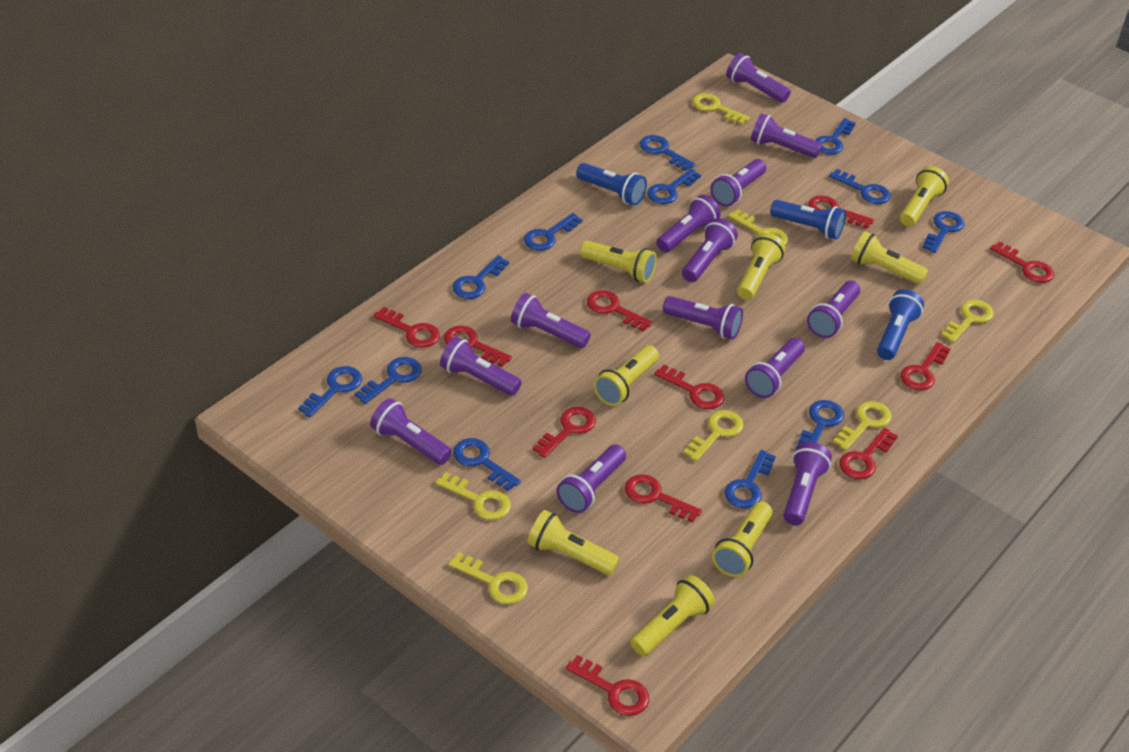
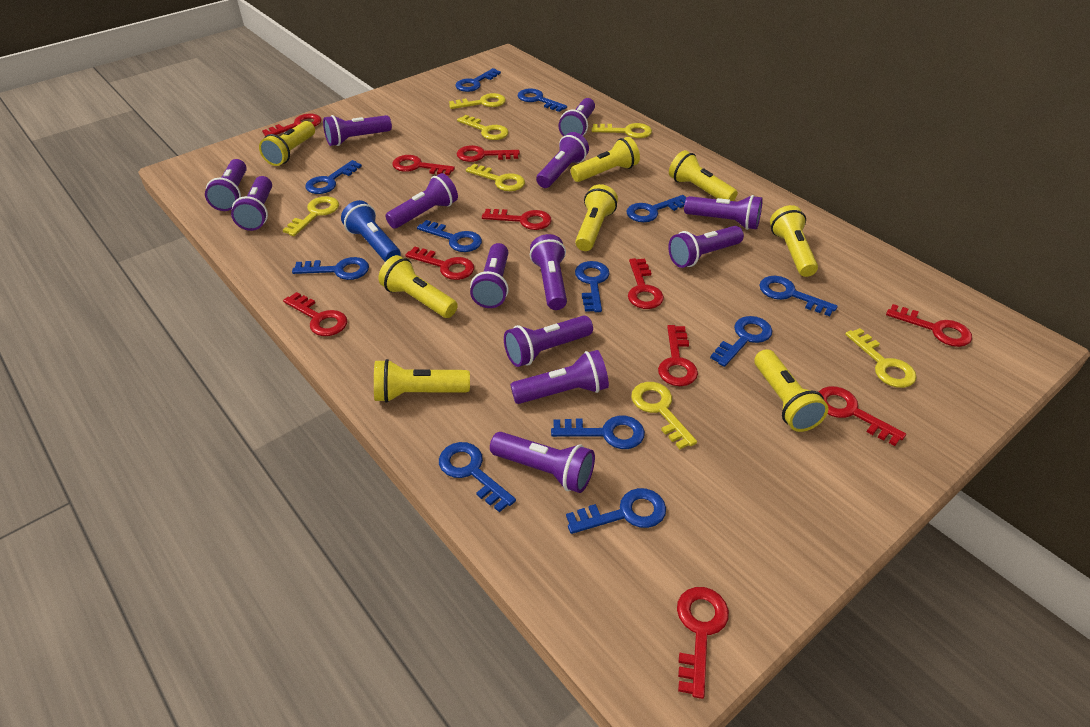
blue flashlight: 3 -> 1

